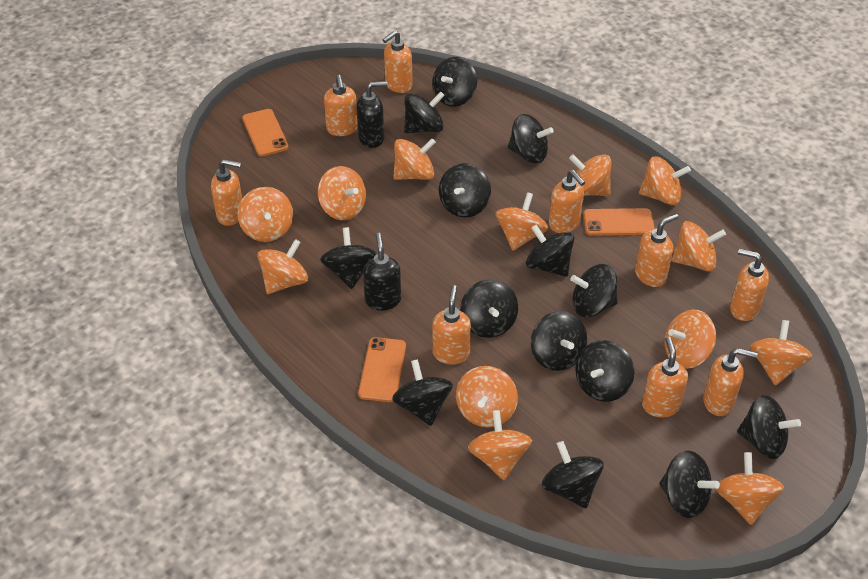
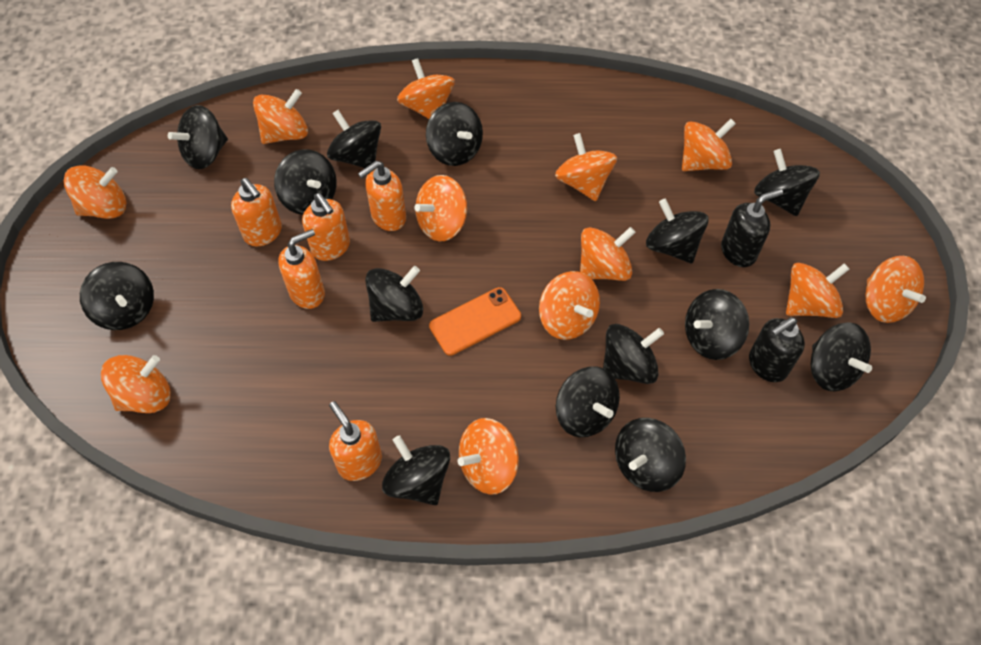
orange phone: 3 -> 1
orange soap dispenser: 9 -> 5
orange spinning top: 13 -> 12

